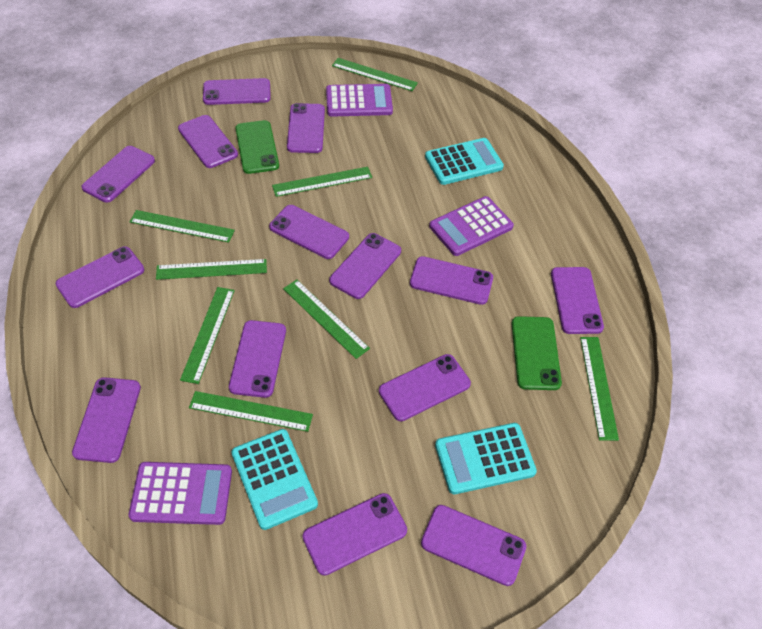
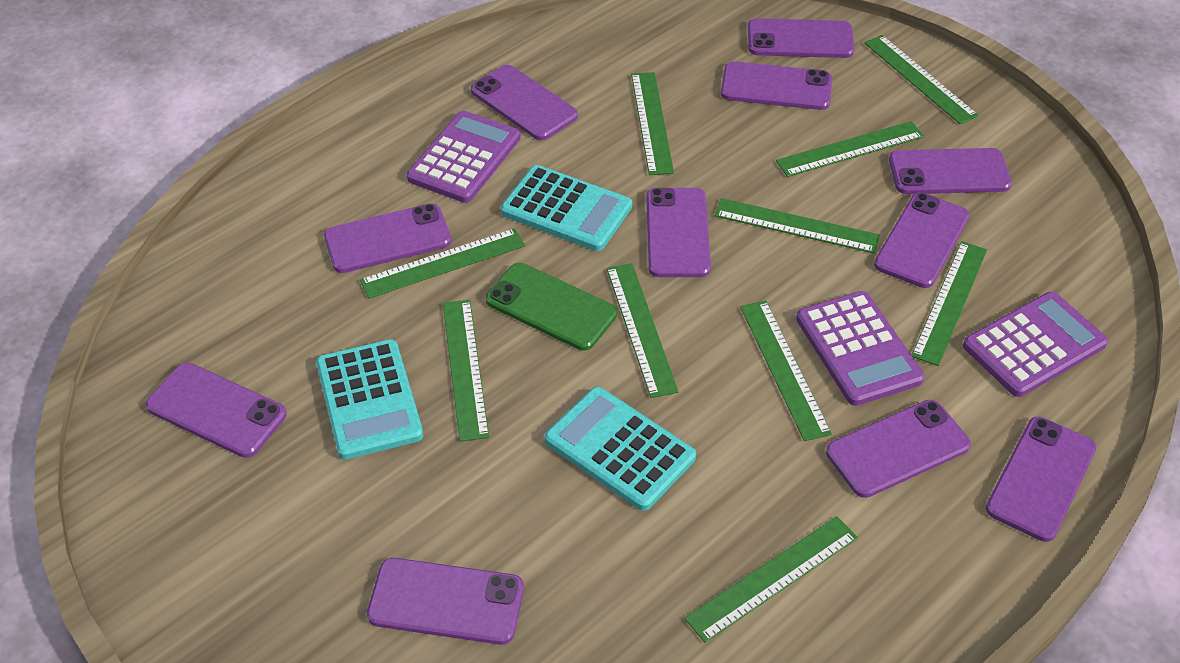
green phone: 2 -> 1
green ruler: 8 -> 10
purple phone: 14 -> 11

